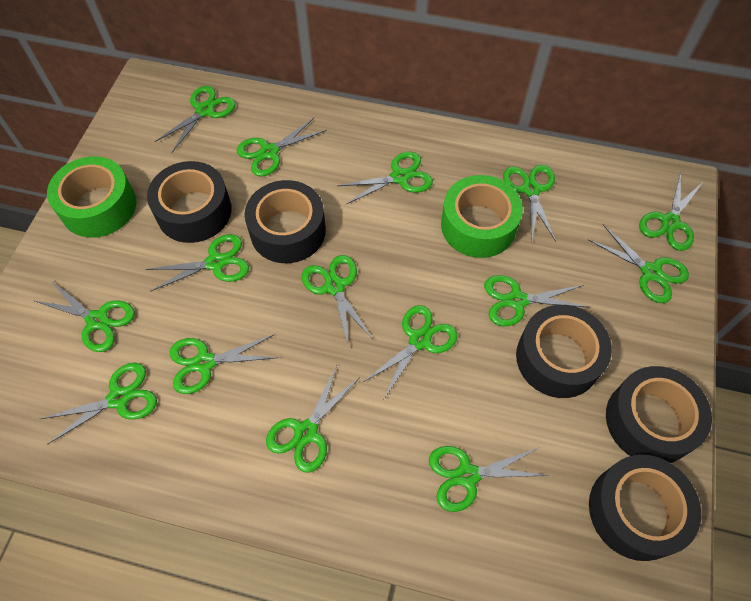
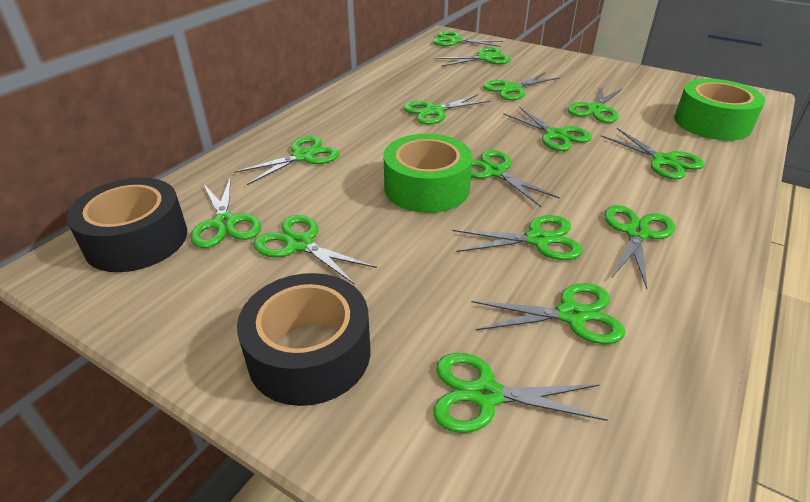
black tape: 5 -> 2

